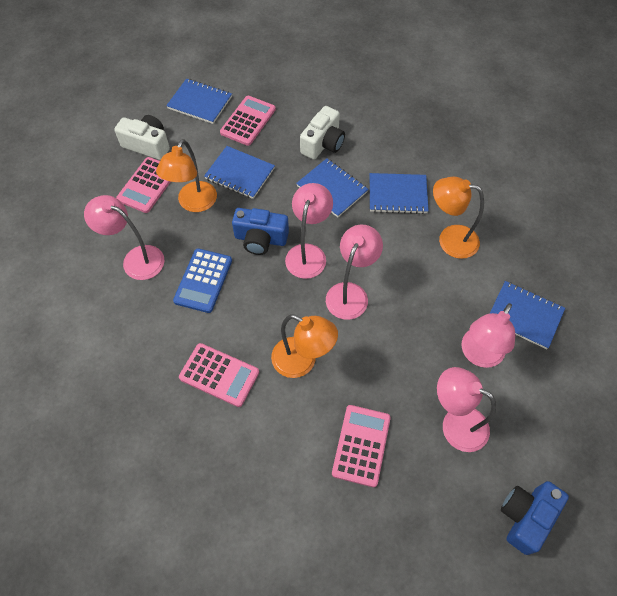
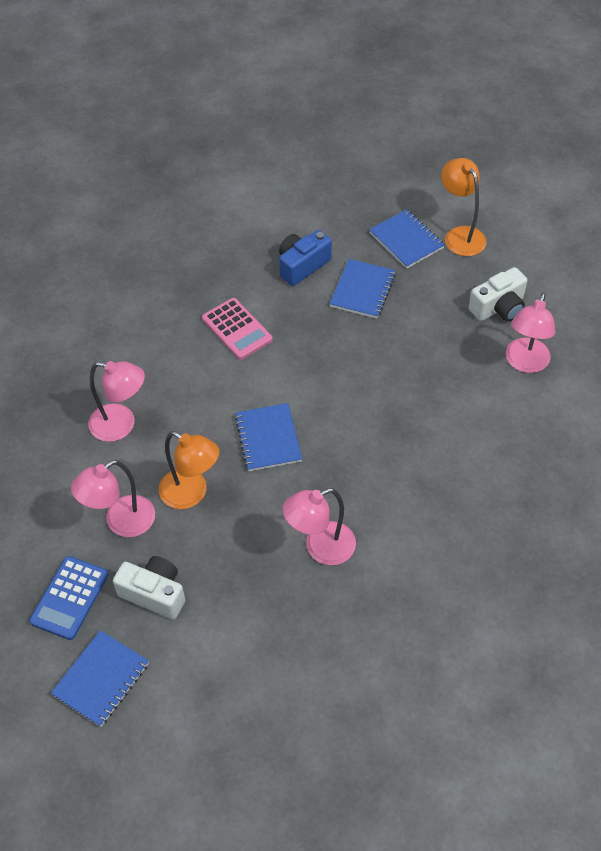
blue camera: 2 -> 1
blue notebook: 5 -> 4
orange lamp: 3 -> 2
pink calculator: 4 -> 1
pink lamp: 5 -> 4

